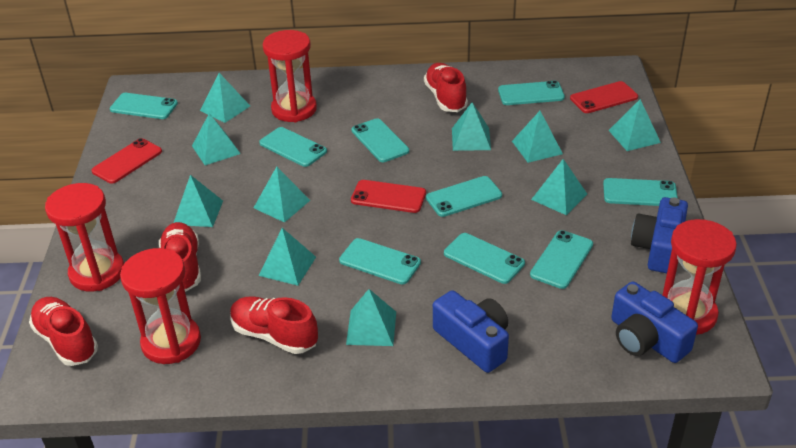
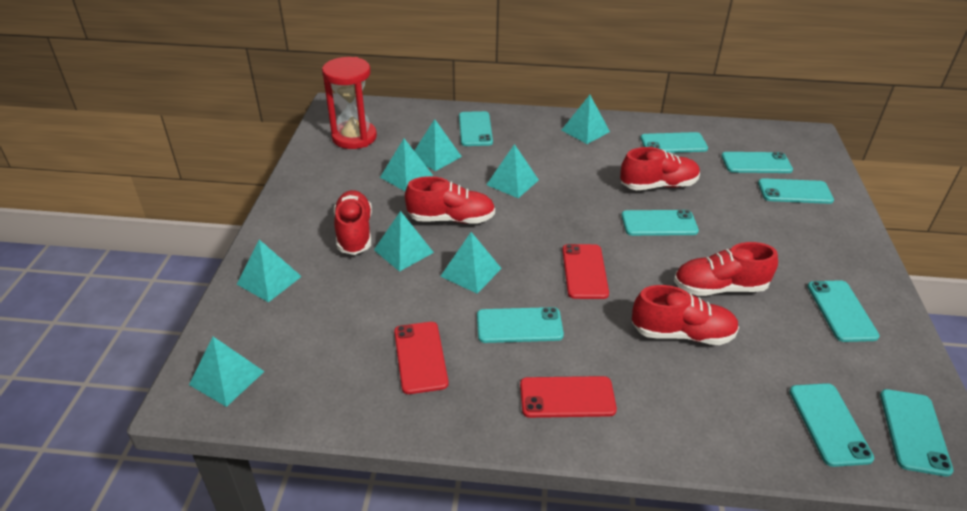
blue camera: 3 -> 0
red hourglass: 4 -> 1
red shoe: 4 -> 5
turquoise pyramid: 10 -> 8

